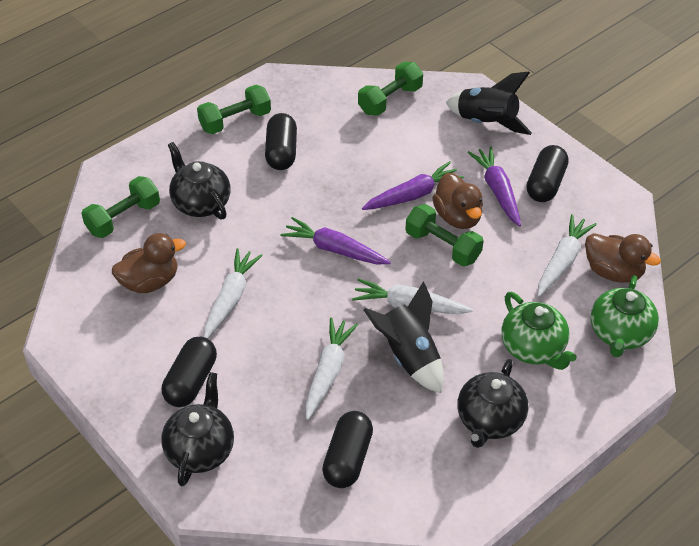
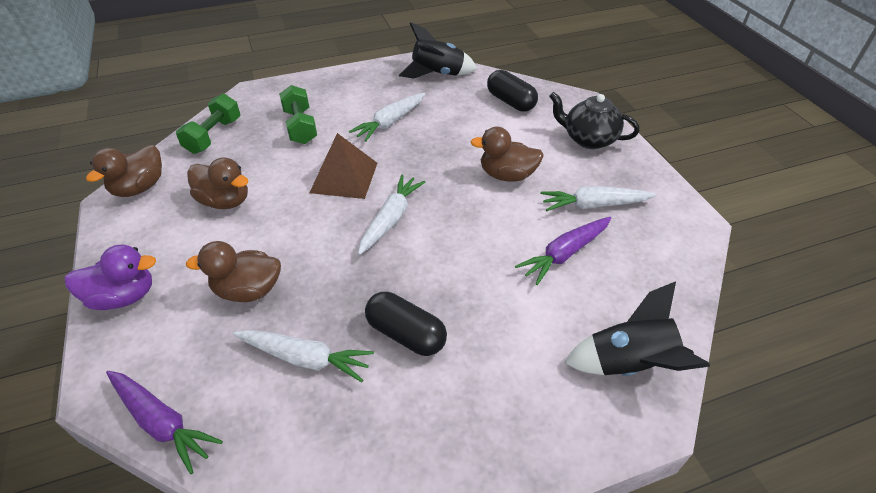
black capsule: 4 -> 2
black teapot: 3 -> 1
brown duck: 3 -> 4
brown pyramid: 0 -> 1
green dumbbell: 4 -> 2
green teapot: 2 -> 0
purple carrot: 3 -> 2
purple duck: 0 -> 1

